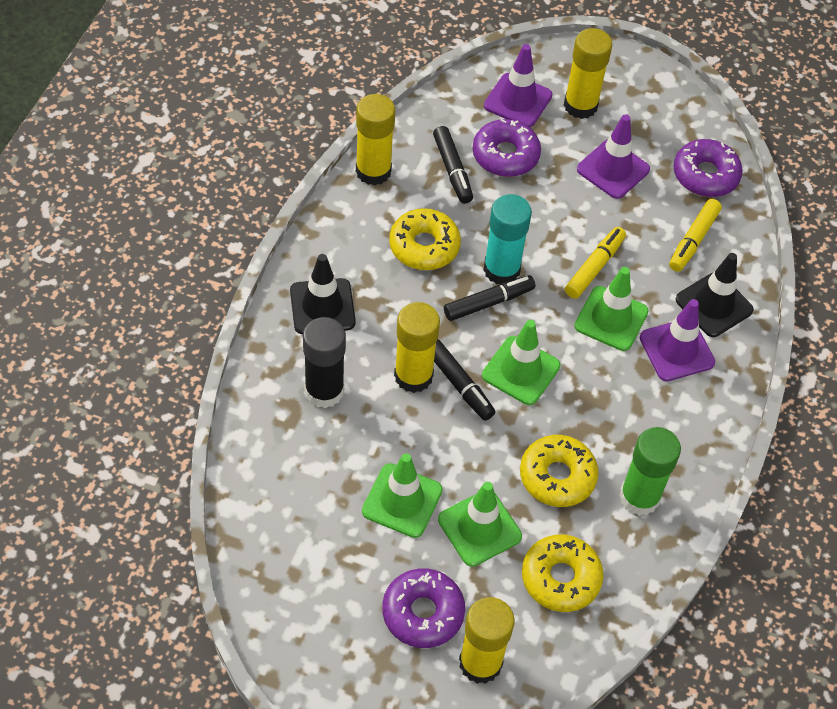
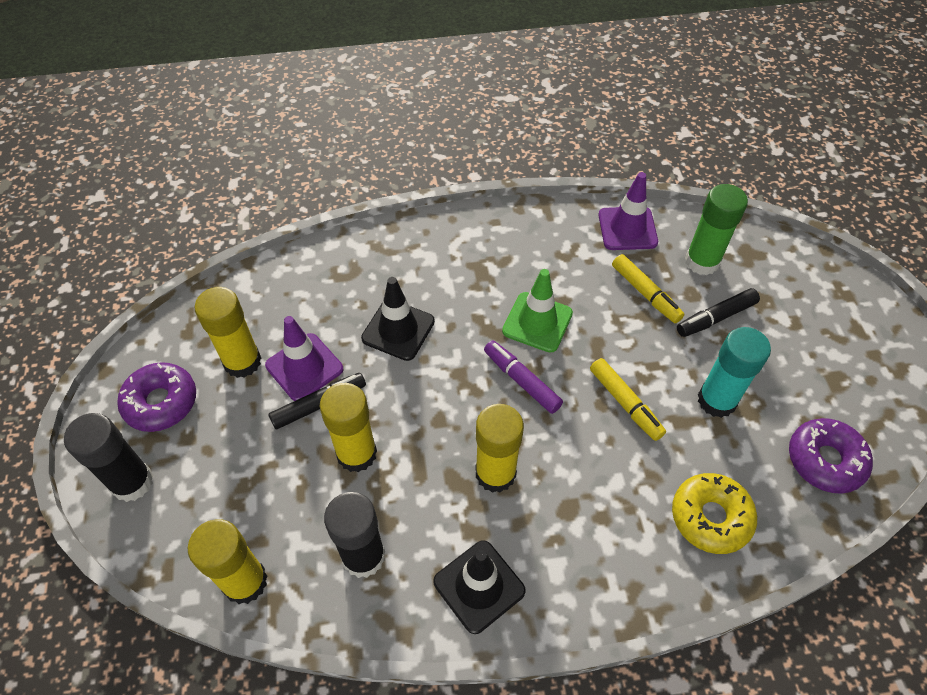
black glue stick: 1 -> 2
black marker: 3 -> 2
green traffic cone: 4 -> 1
purple donut: 3 -> 2
purple marker: 0 -> 1
purple traffic cone: 3 -> 2
yellow donut: 3 -> 1

